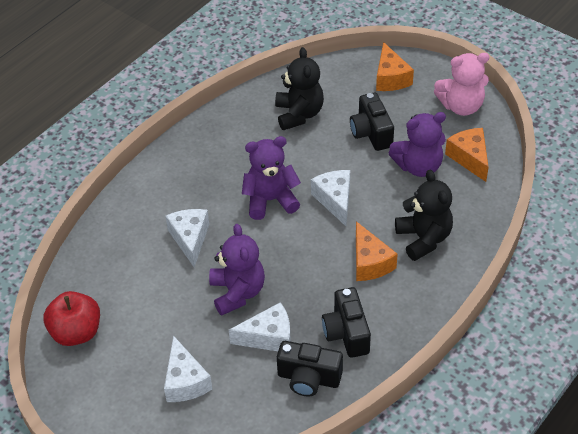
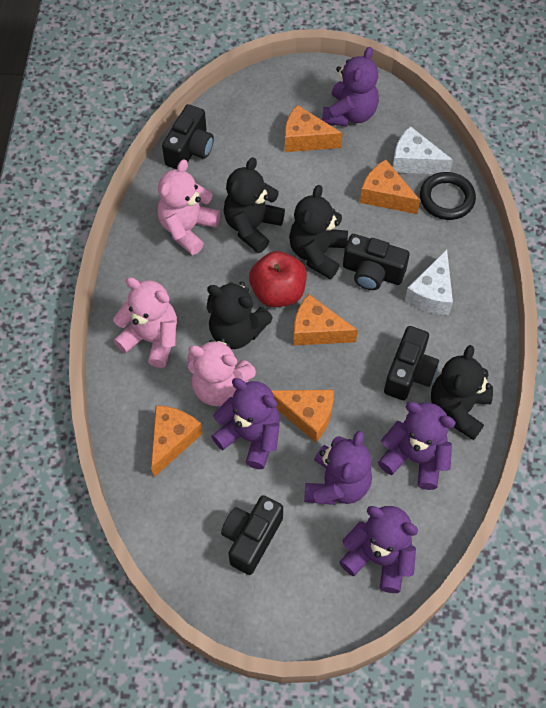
black camera: 3 -> 4
black ring: 0 -> 1
black teddy bear: 2 -> 4
orange cheese: 3 -> 5
pink teddy bear: 1 -> 3
purple teddy bear: 3 -> 5
white cheese: 4 -> 2

